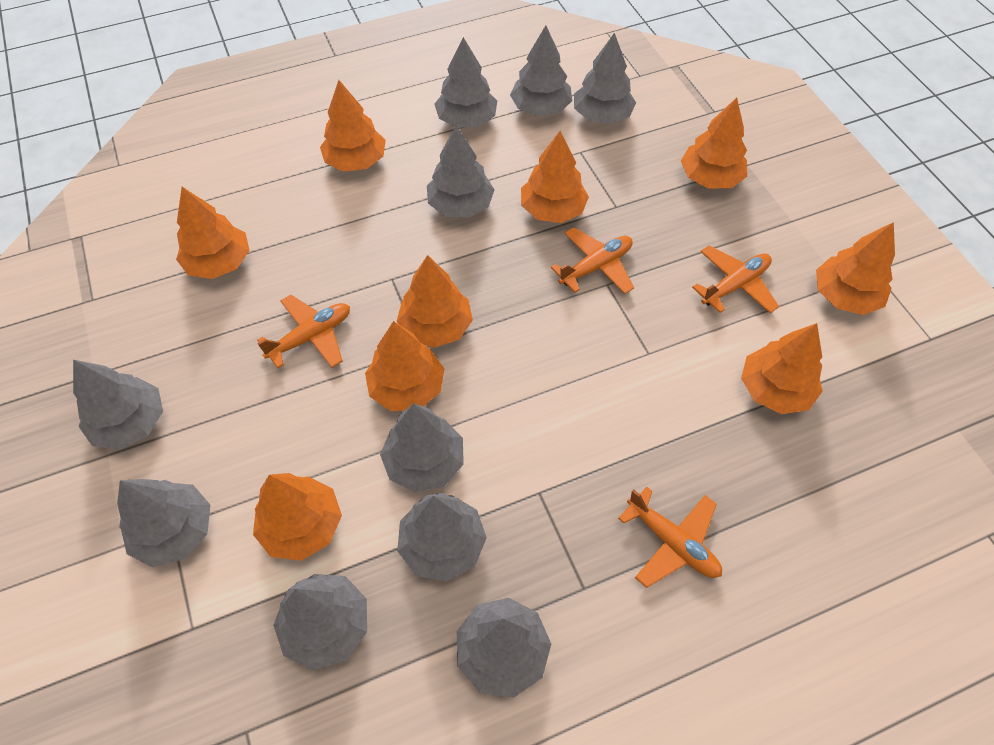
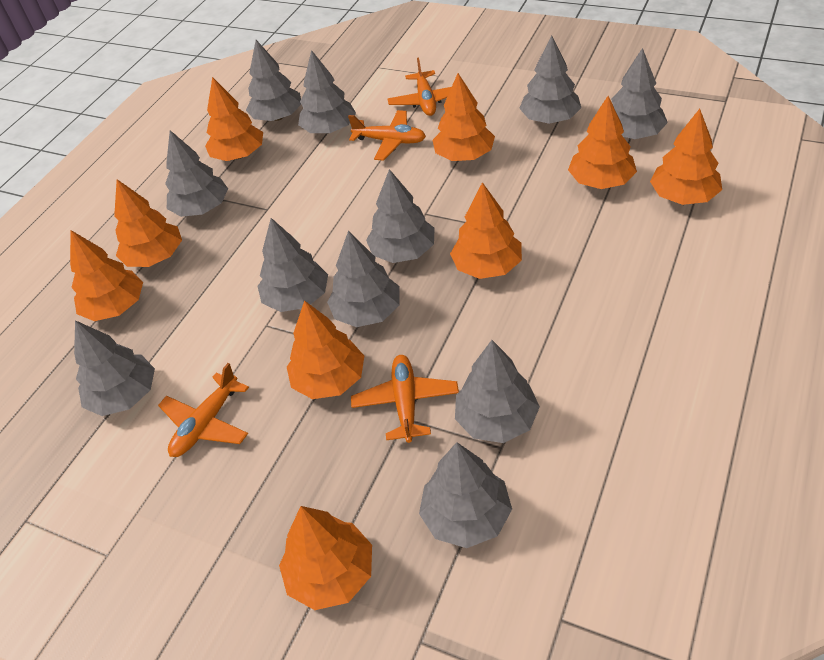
grey tree: 10 -> 11

